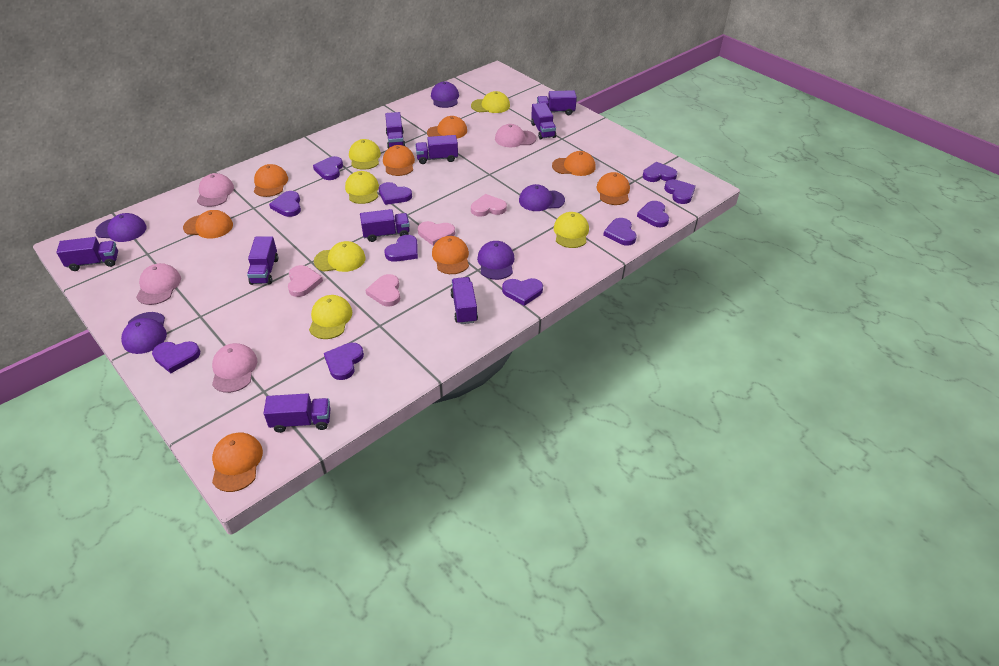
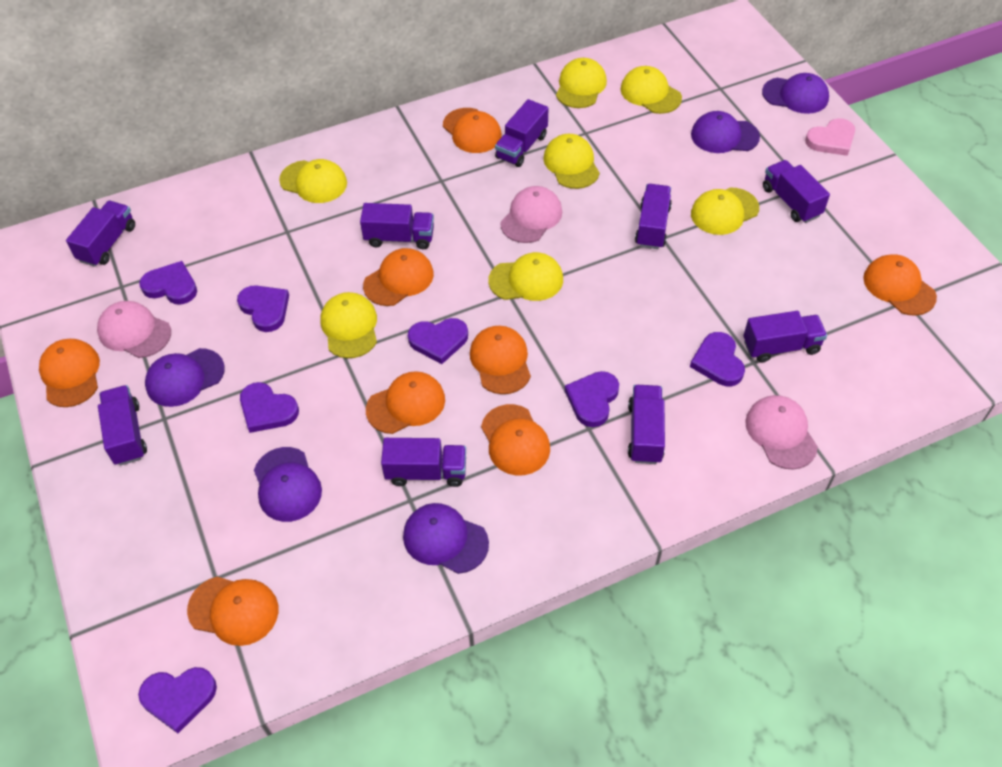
pink cap: 4 -> 3
pink heart: 4 -> 1
purple heart: 11 -> 7
yellow cap: 6 -> 7

